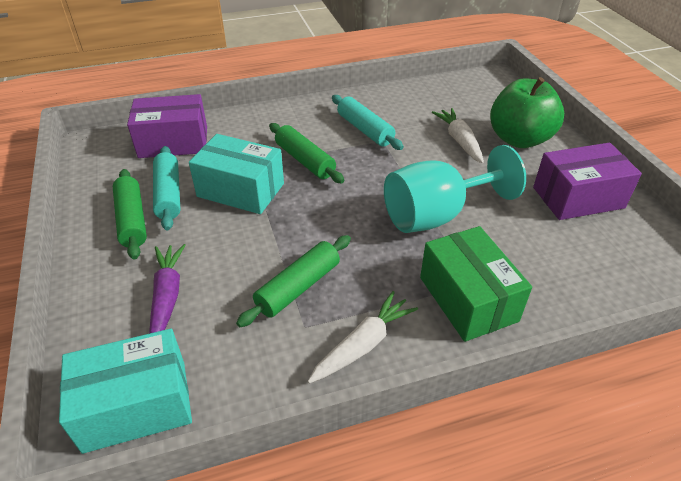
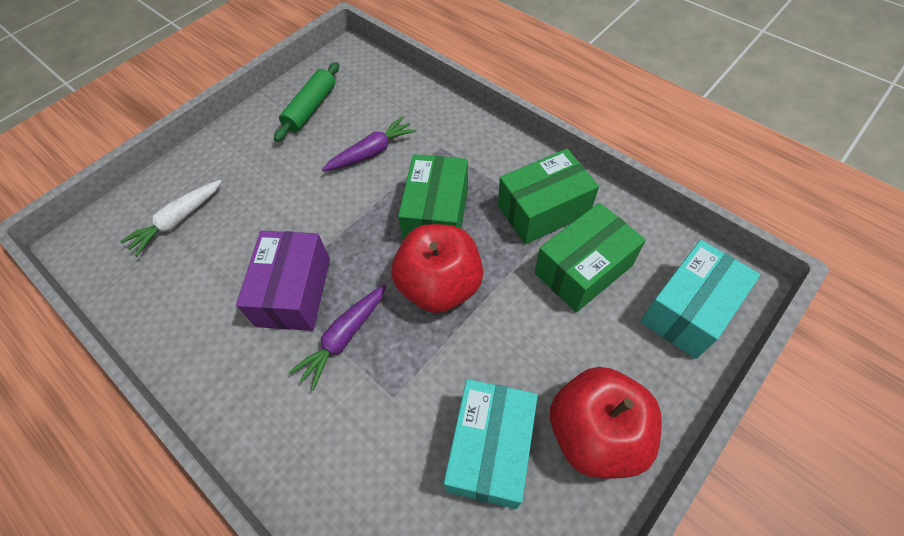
green apple: 1 -> 0
green box: 1 -> 3
green rolling pin: 3 -> 1
purple box: 2 -> 1
purple carrot: 1 -> 2
red apple: 0 -> 2
turquoise goblet: 1 -> 0
turquoise rolling pin: 2 -> 0
white carrot: 2 -> 1

